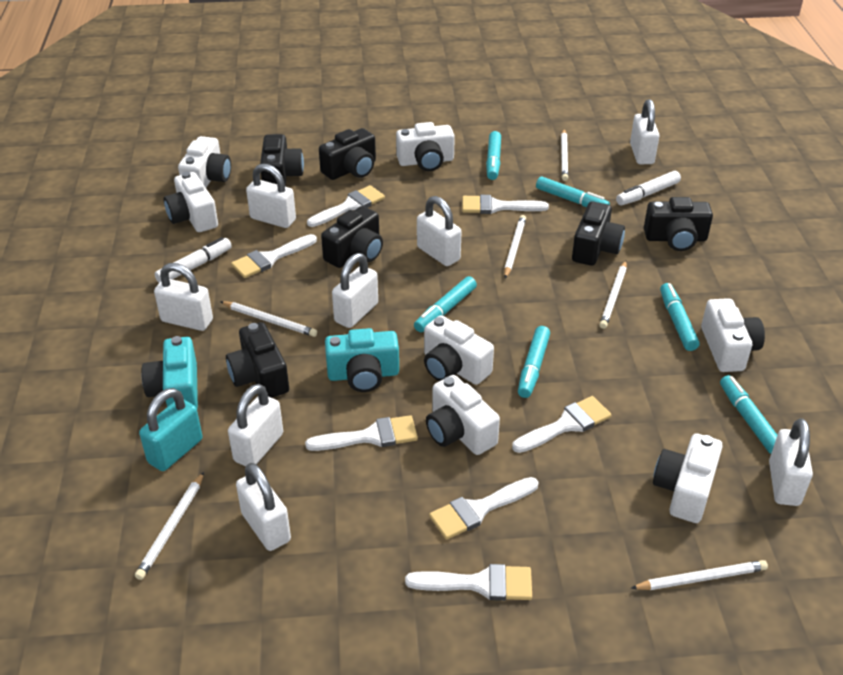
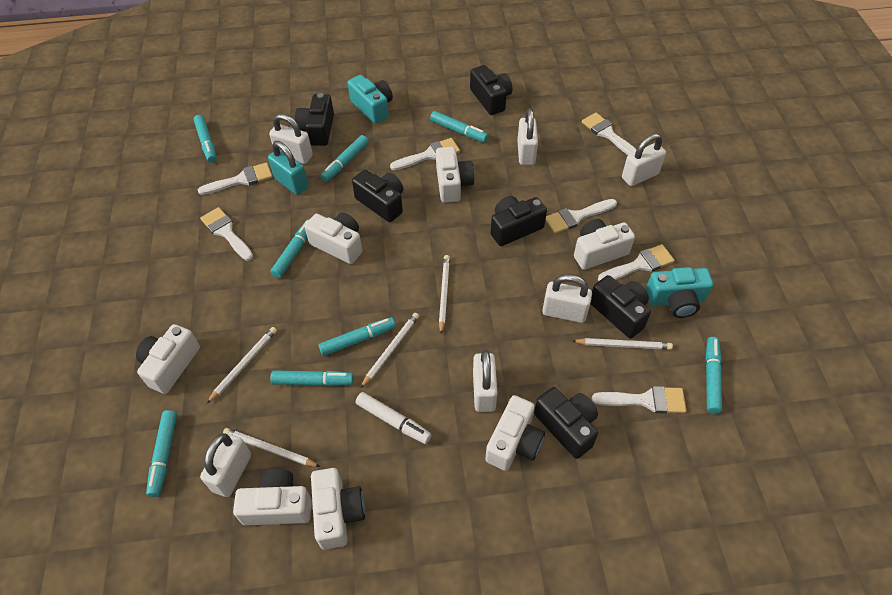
turquoise marker: 6 -> 8
white marker: 2 -> 1
white padlock: 8 -> 6
white pencil: 6 -> 5

